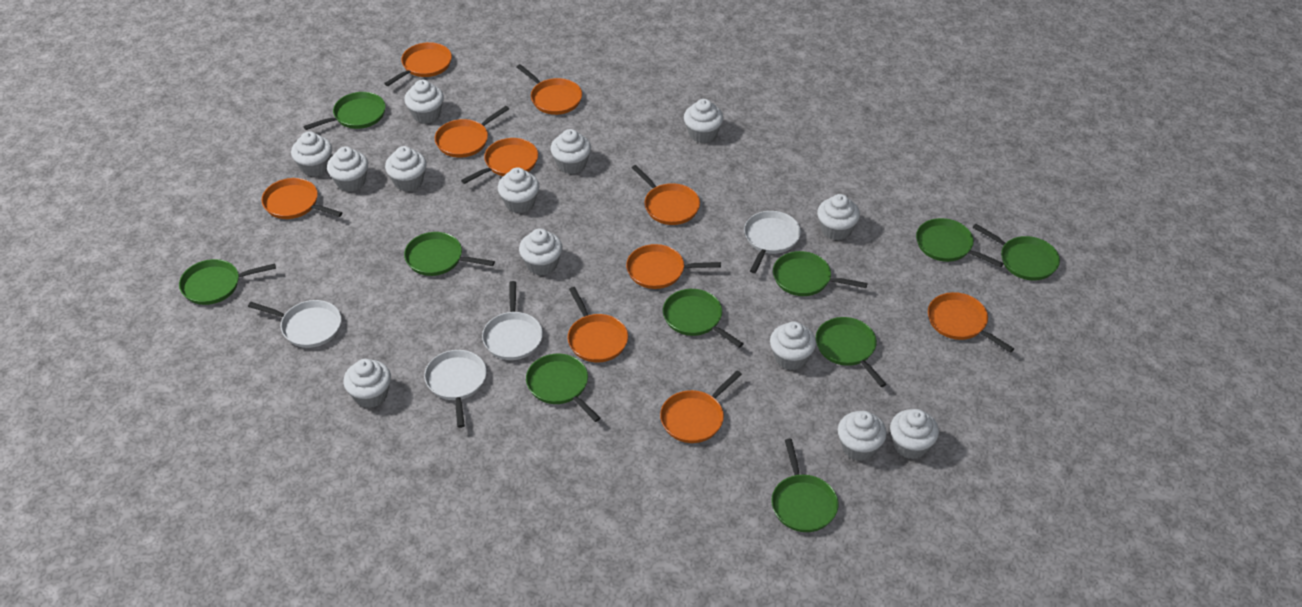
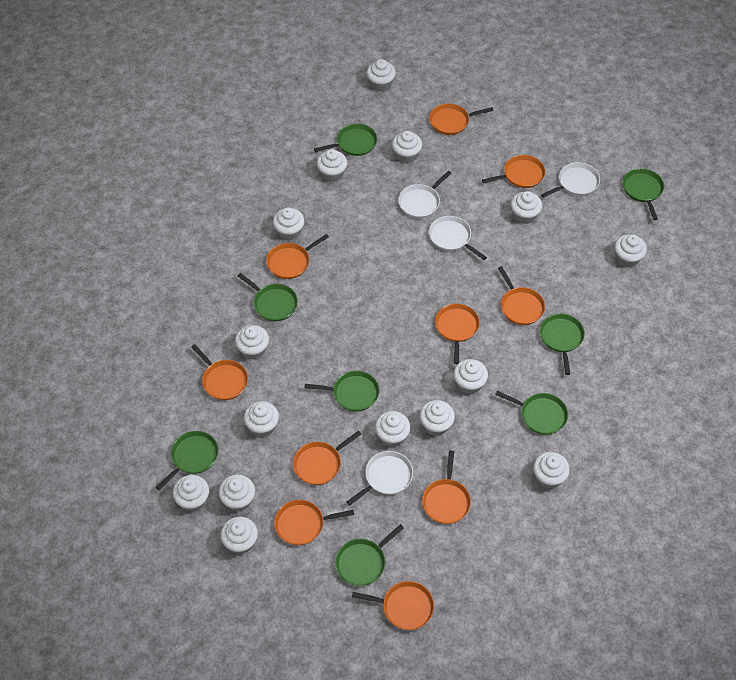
green pan: 10 -> 8
white cupcake: 13 -> 15

